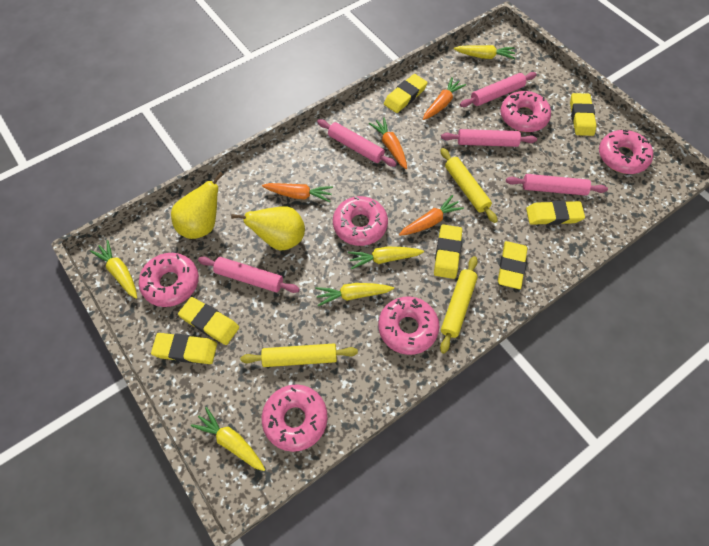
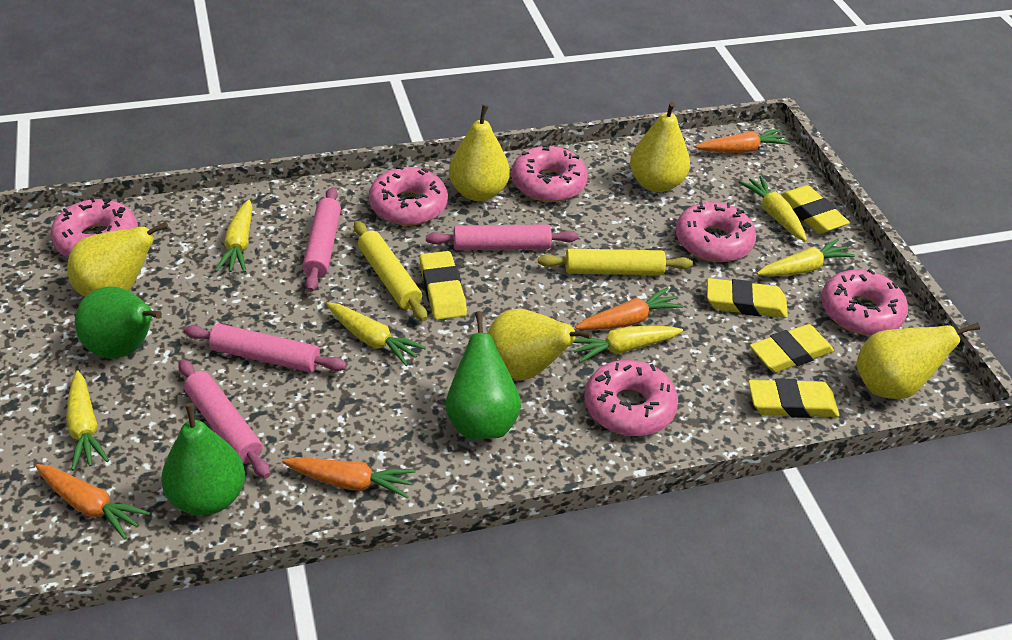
green pear: 0 -> 3
pink rolling pin: 5 -> 4
yellow carrot: 5 -> 6
yellow eraser: 7 -> 5
yellow pear: 2 -> 5
yellow rolling pin: 3 -> 2

